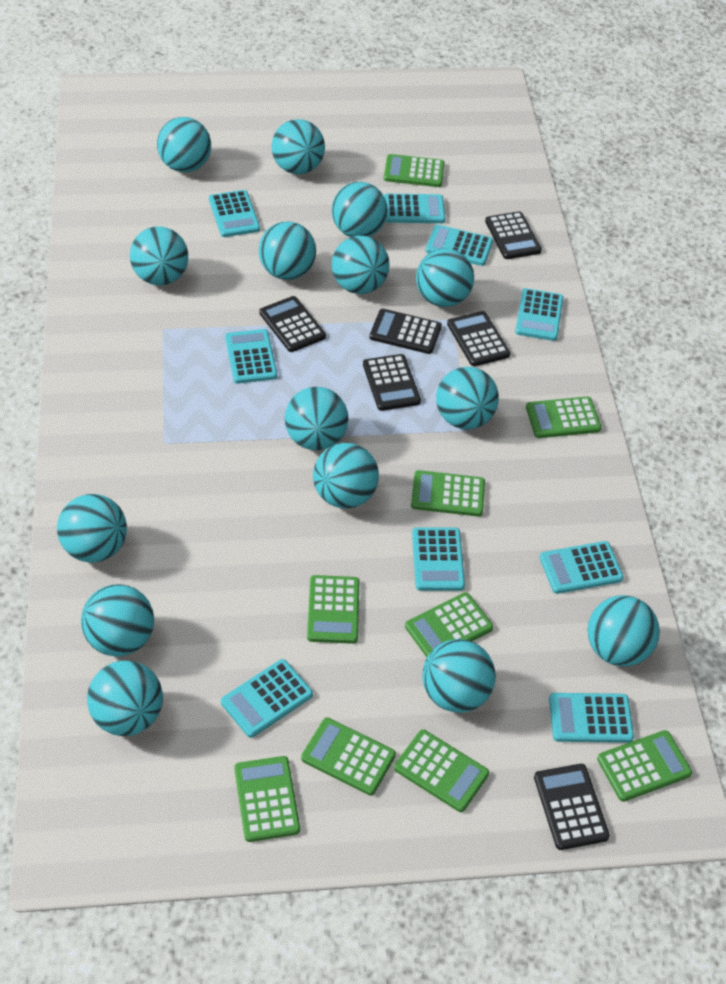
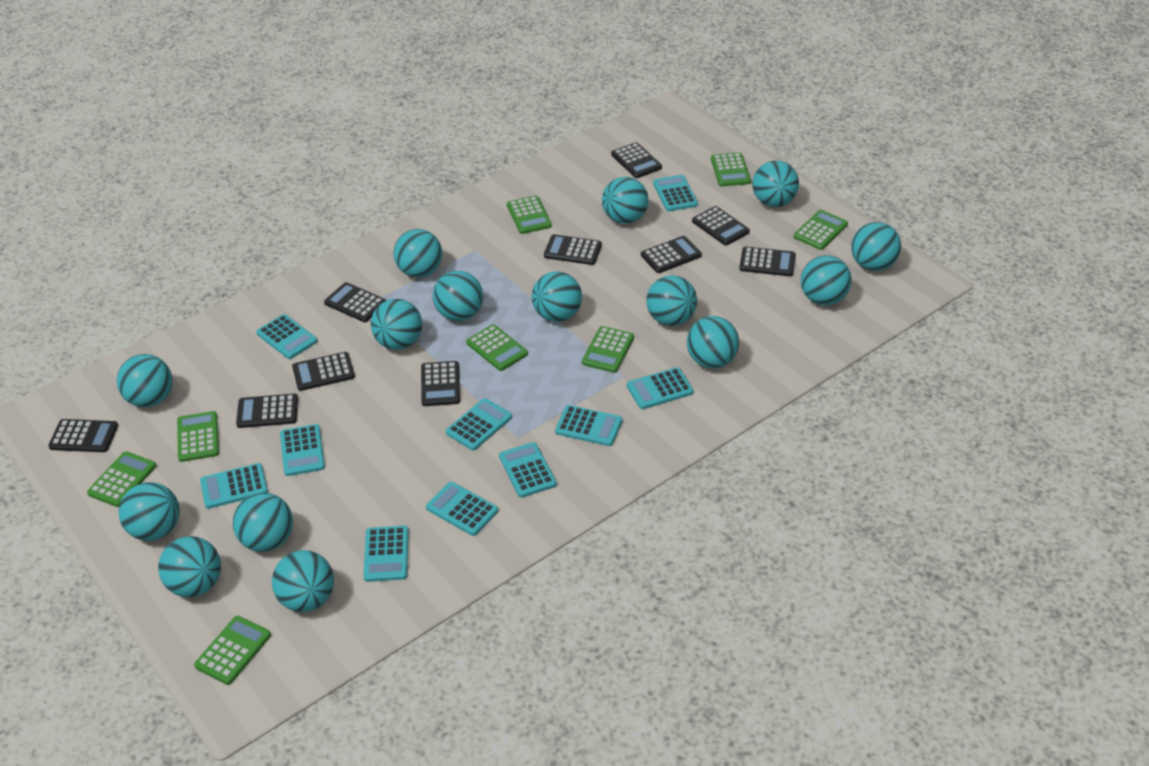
black calculator: 6 -> 10
green calculator: 9 -> 8
turquoise calculator: 9 -> 10

